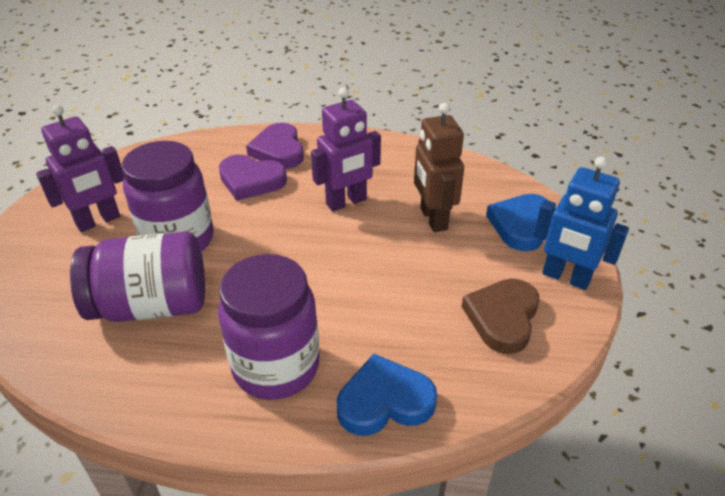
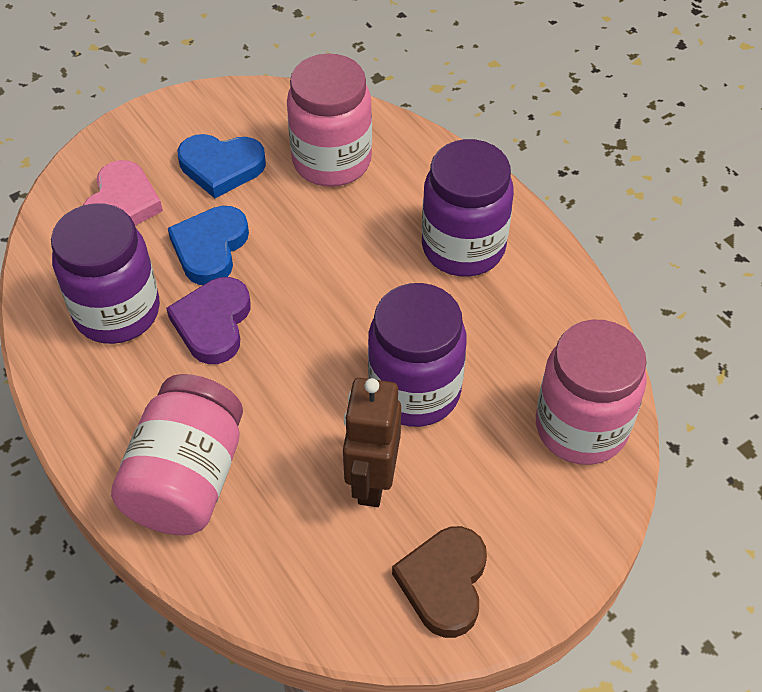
blue robot: 1 -> 0
pink heart: 0 -> 1
pink jar: 0 -> 3
purple heart: 2 -> 1
purple robot: 2 -> 0

